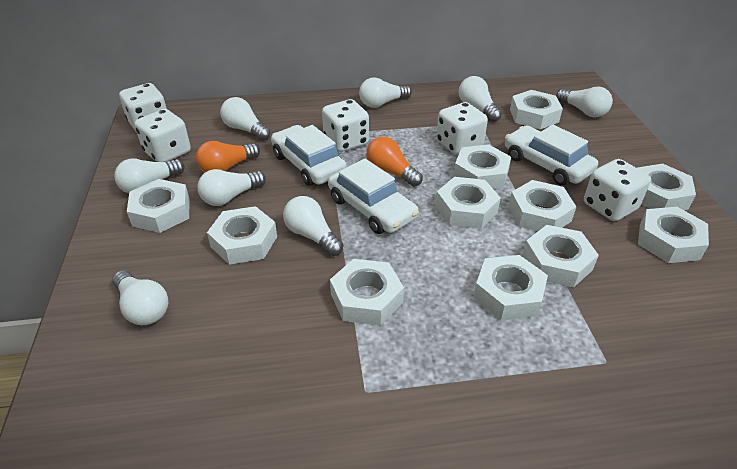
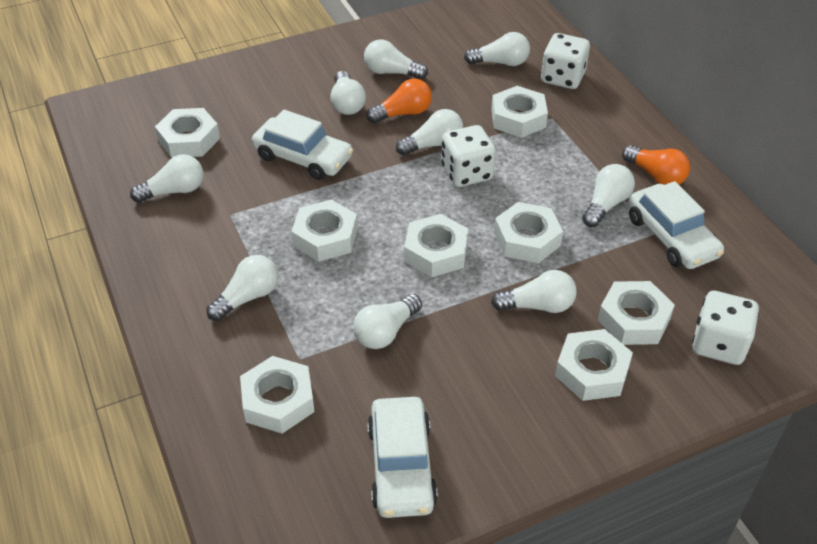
white dice: 5 -> 3
white light bulb: 8 -> 9
white nut: 11 -> 8

